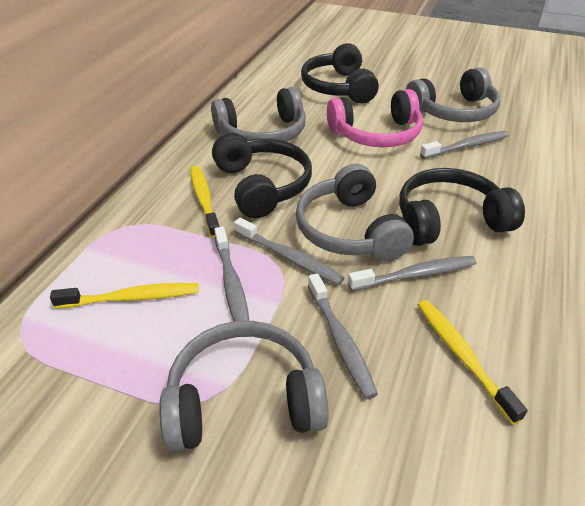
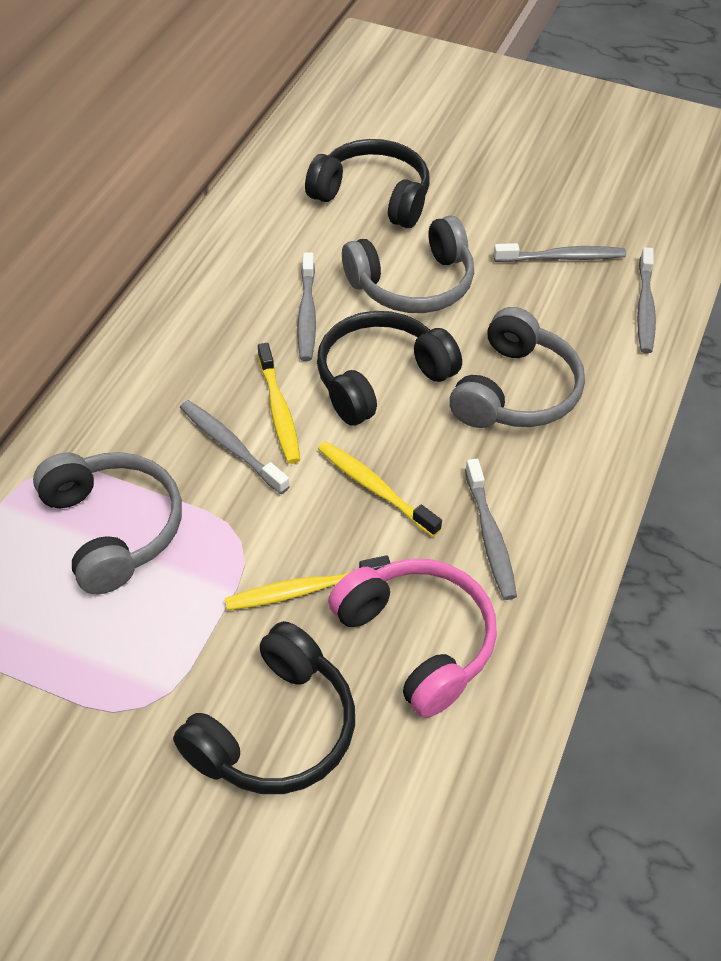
grey headphones: 4 -> 3

